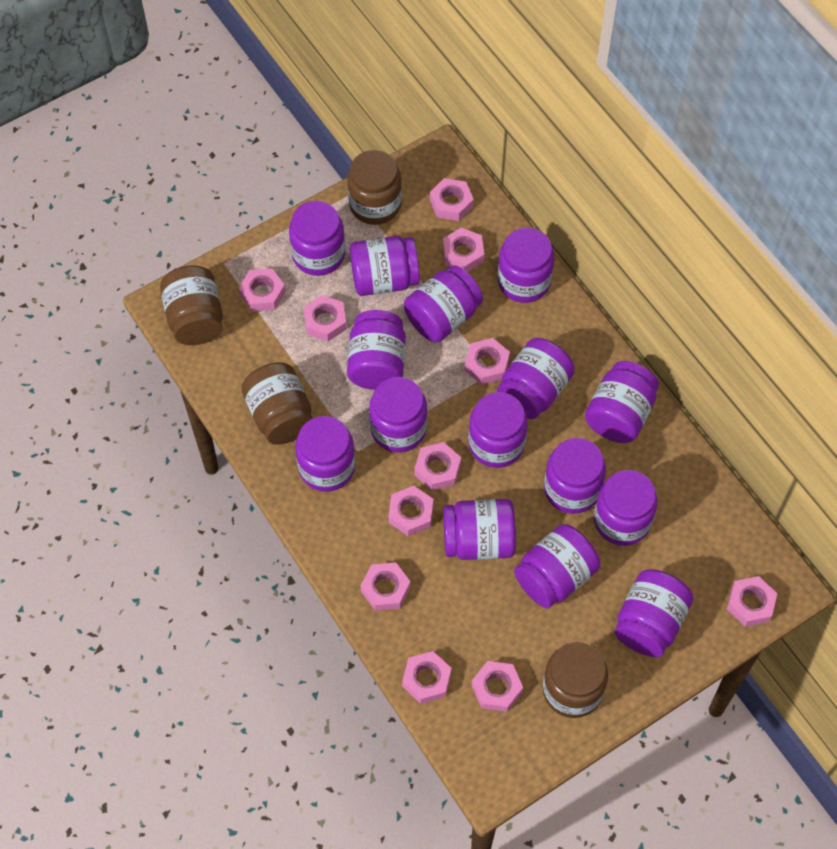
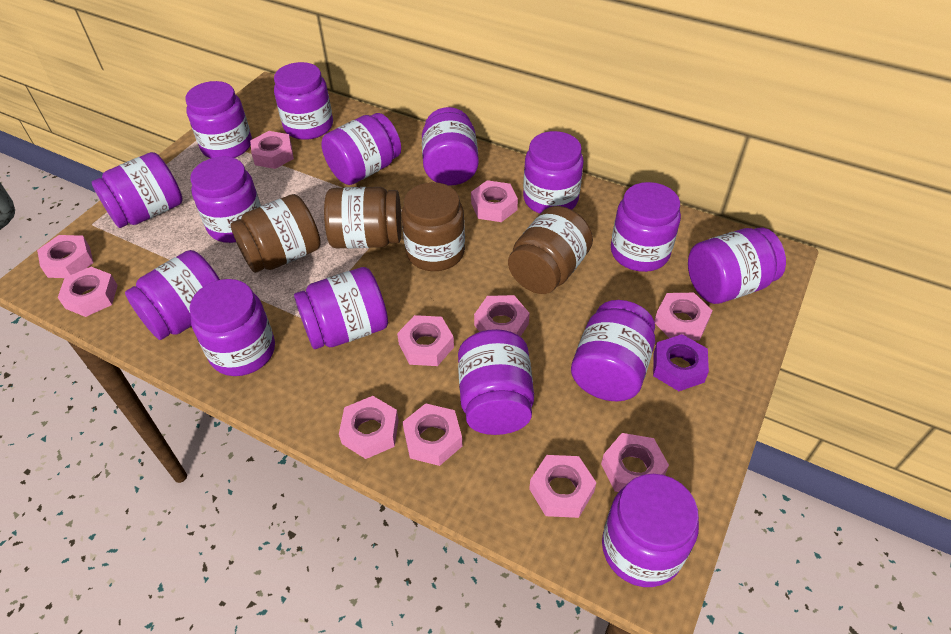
purple nut: 0 -> 1

